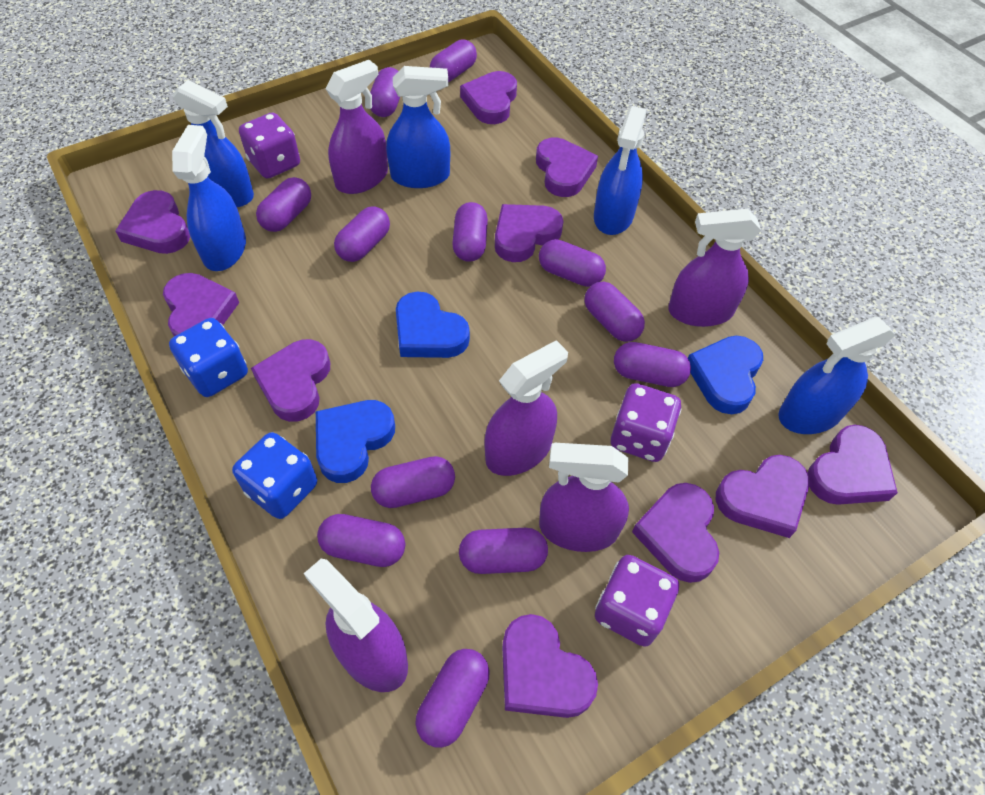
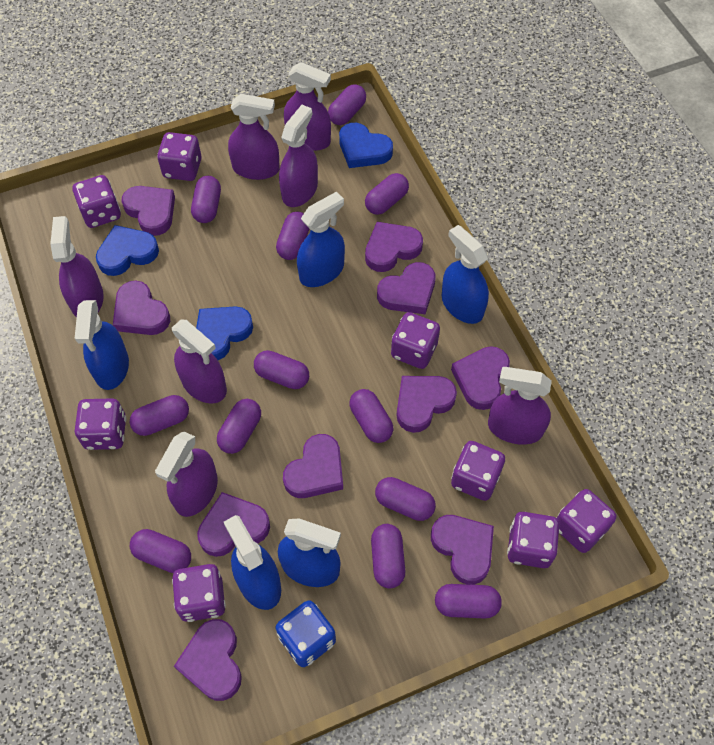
blue dice: 2 -> 1
purple dice: 3 -> 8
purple spray bottle: 5 -> 7

